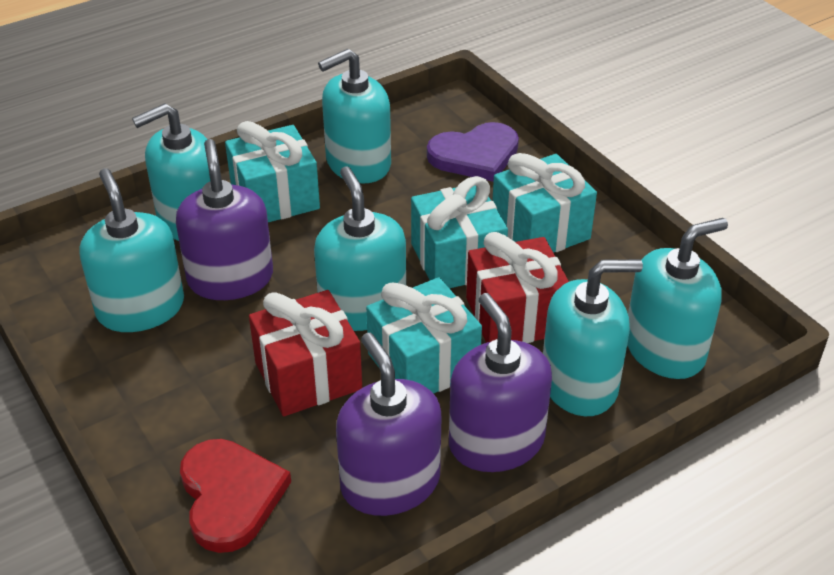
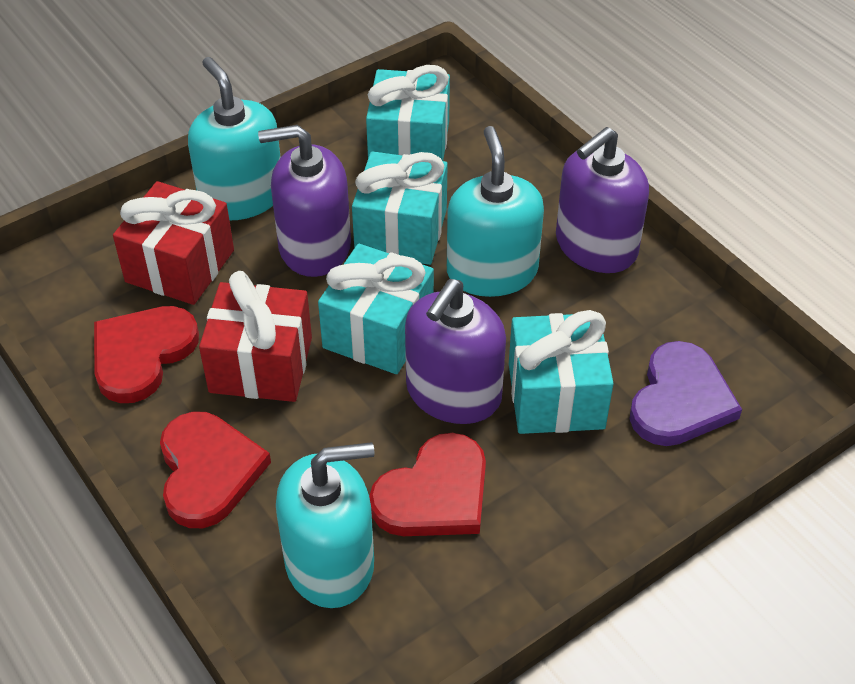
red heart: 1 -> 3
turquoise soap dispenser: 6 -> 3

